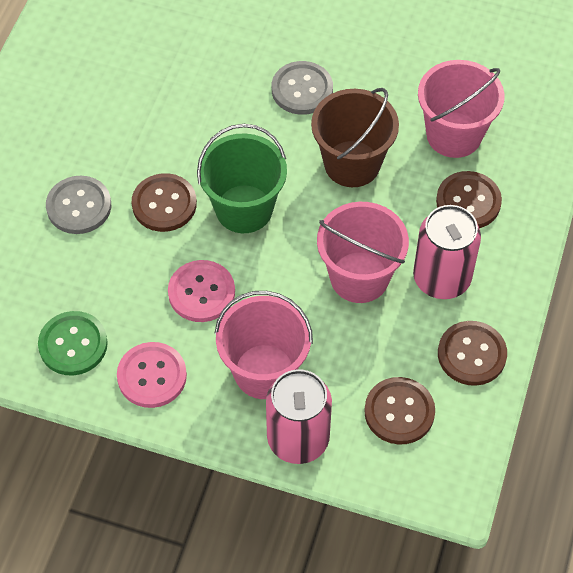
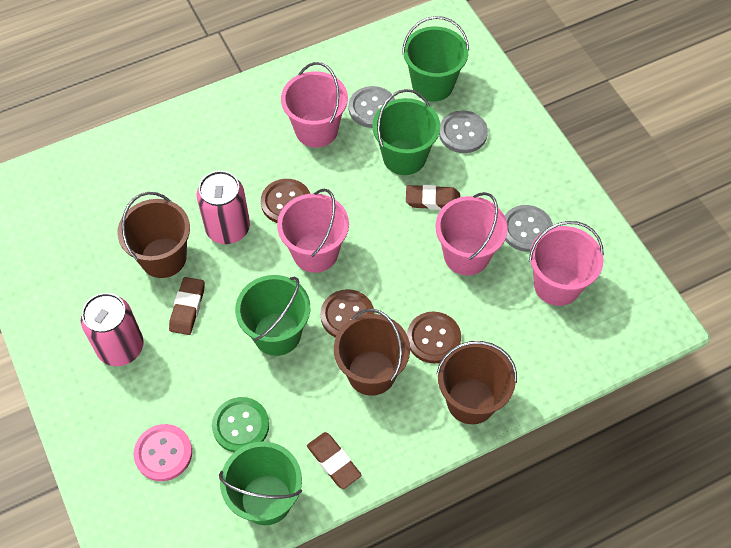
brown bucket: 1 -> 3
brown button: 4 -> 3
brown eraser: 0 -> 3
green bucket: 1 -> 4
grey button: 2 -> 3
pink bucket: 3 -> 4
pink button: 2 -> 1

